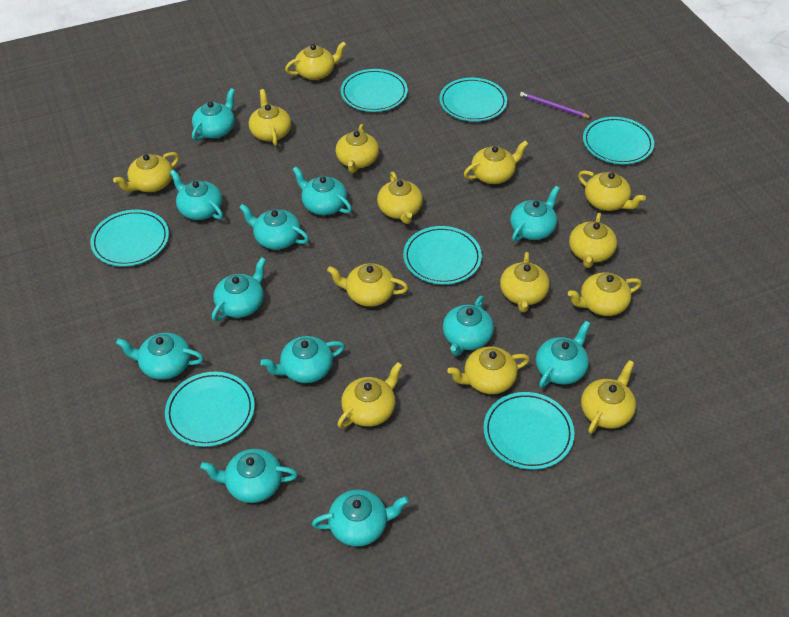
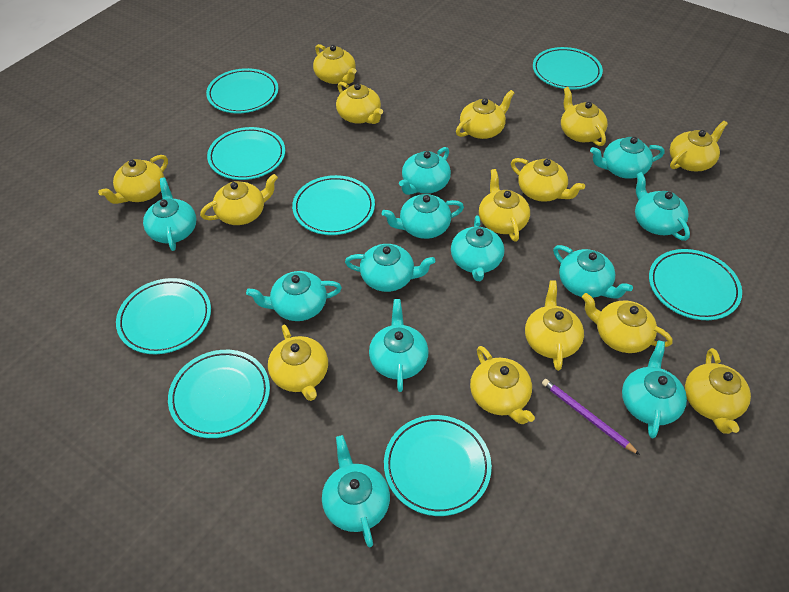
turquoise plate: 7 -> 8

